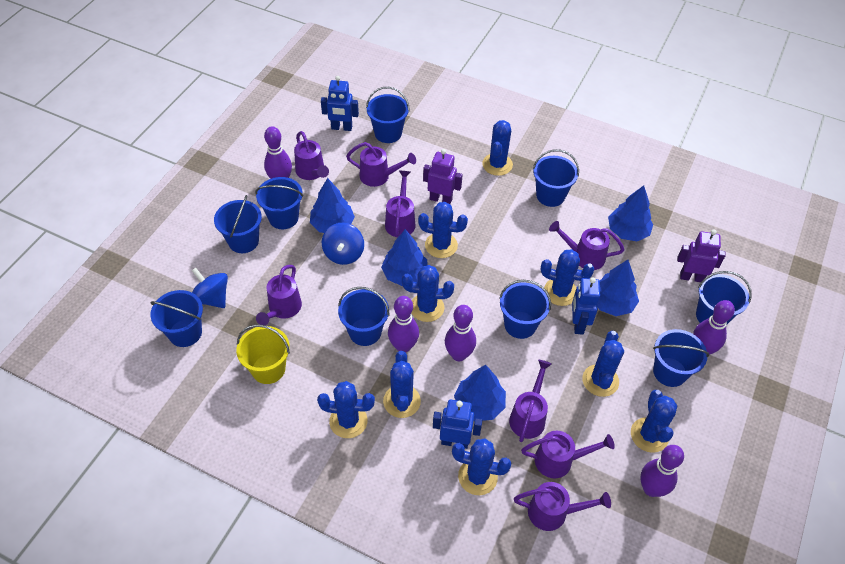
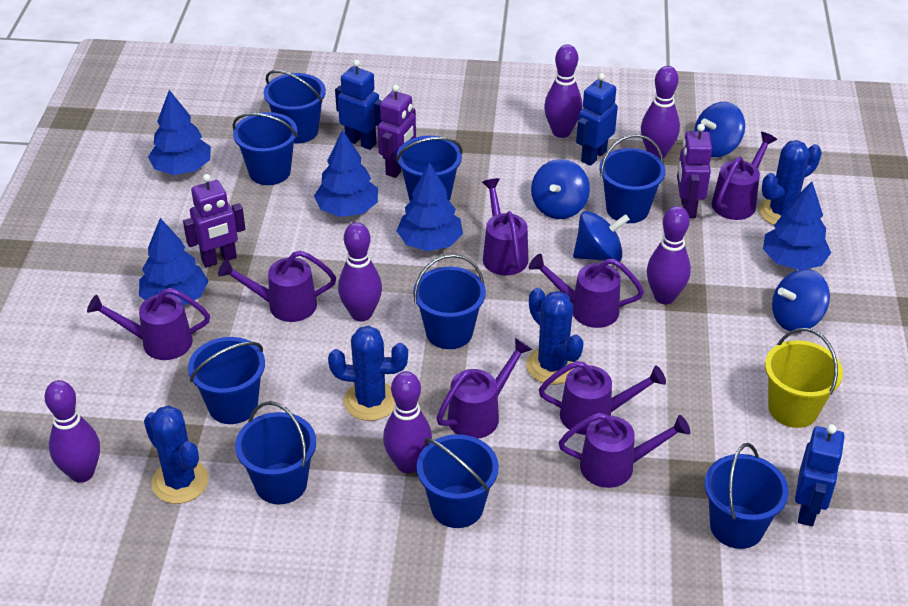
blue cactus: 9 -> 4
blue spinning top: 2 -> 4
purple bowling pin: 5 -> 6
purple robot: 2 -> 3

